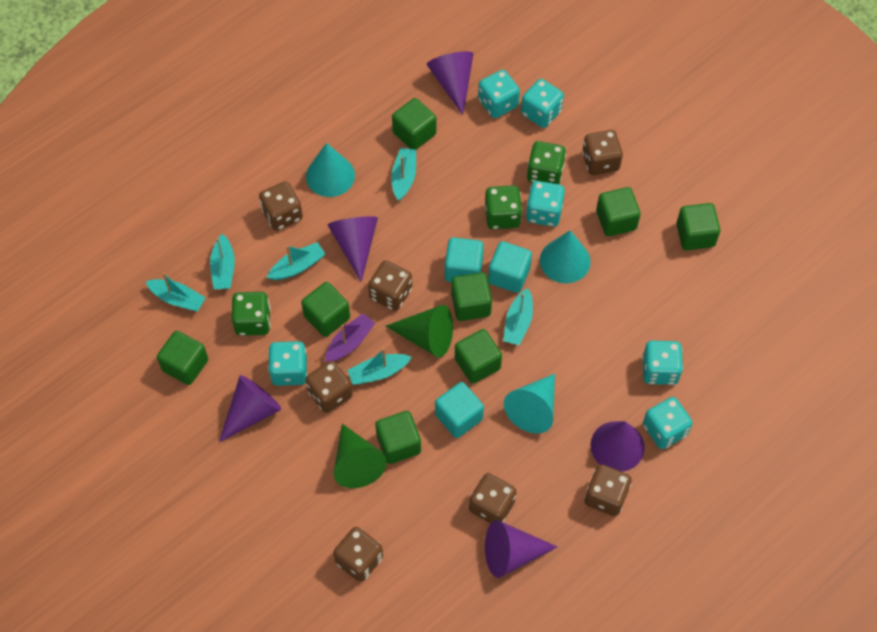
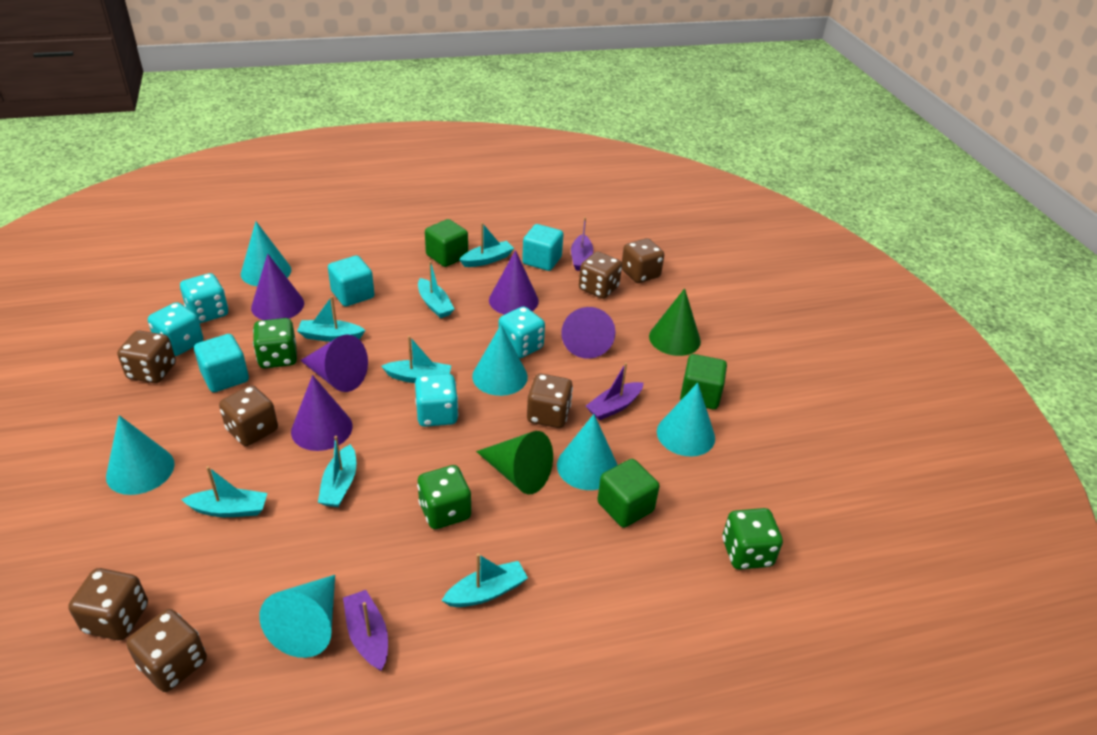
green cube: 8 -> 3
purple boat: 1 -> 3
turquoise boat: 6 -> 7
turquoise cone: 3 -> 6
turquoise dice: 6 -> 4

